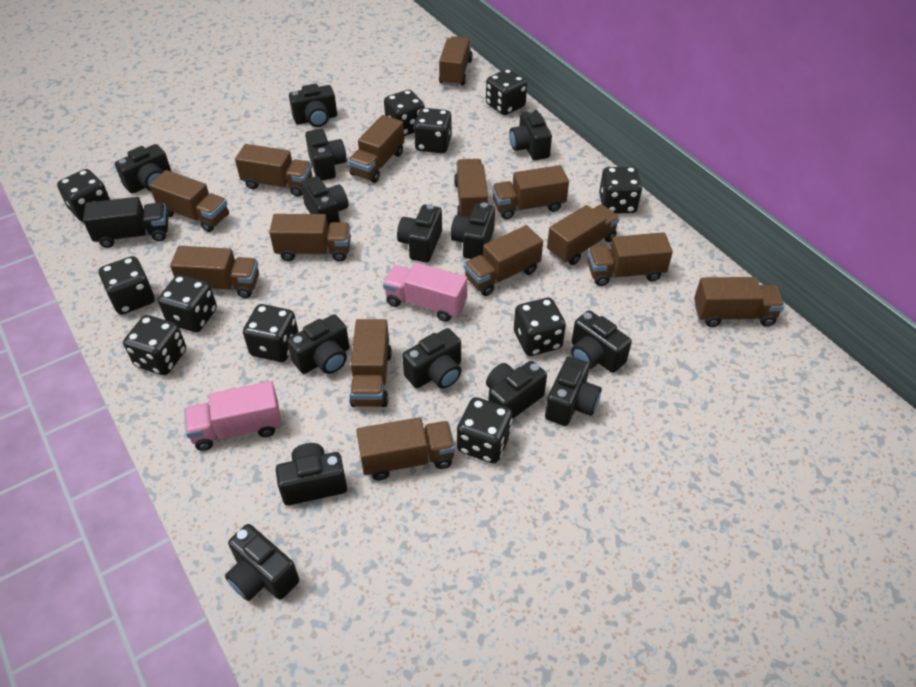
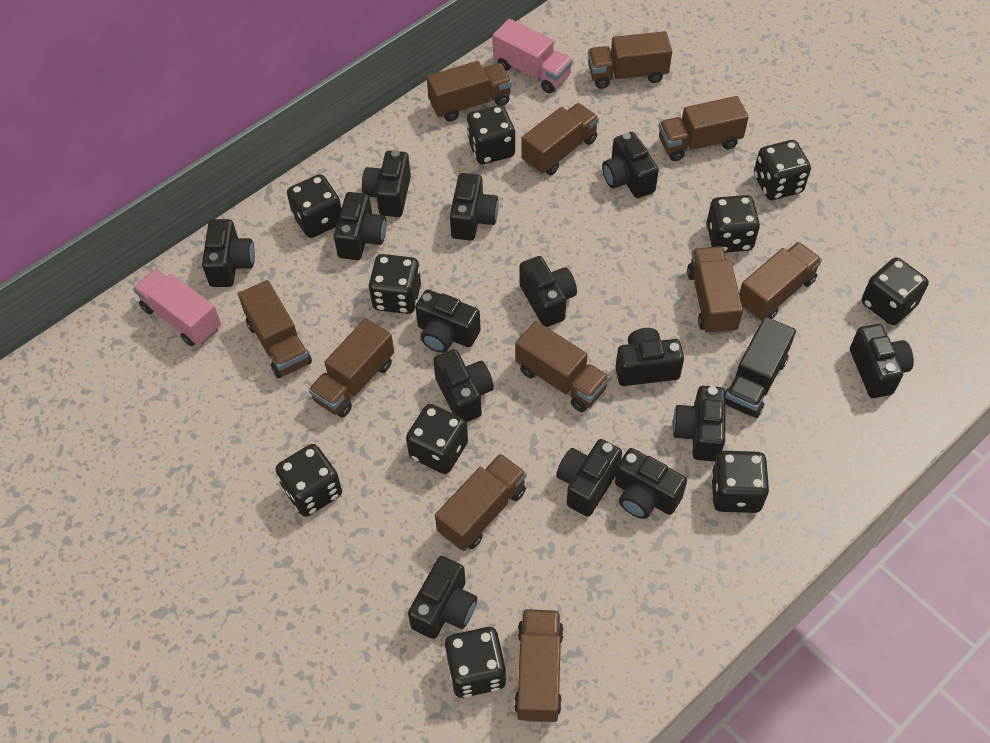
black dice: 11 -> 10
brown truck: 14 -> 11

